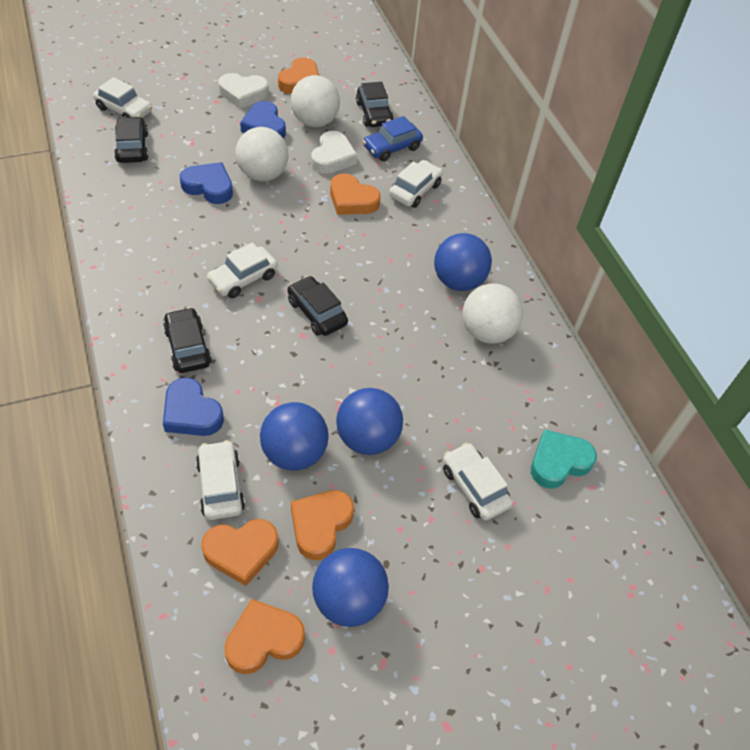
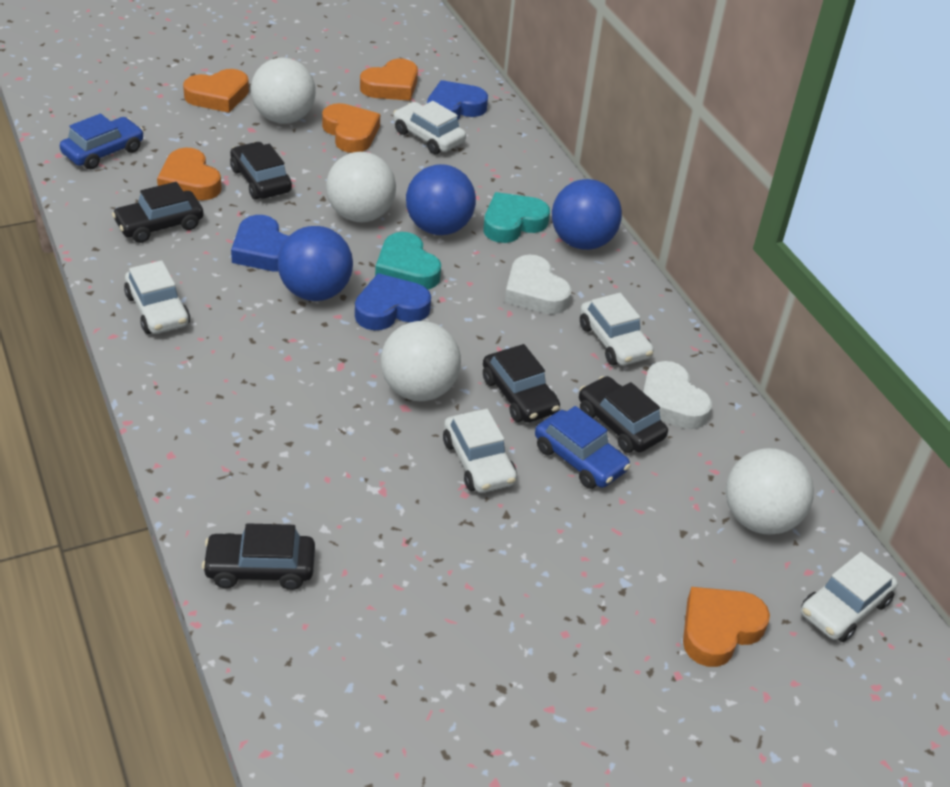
black car: 4 -> 5
blue ball: 4 -> 3
blue car: 1 -> 2
turquoise heart: 1 -> 2
white ball: 3 -> 4

